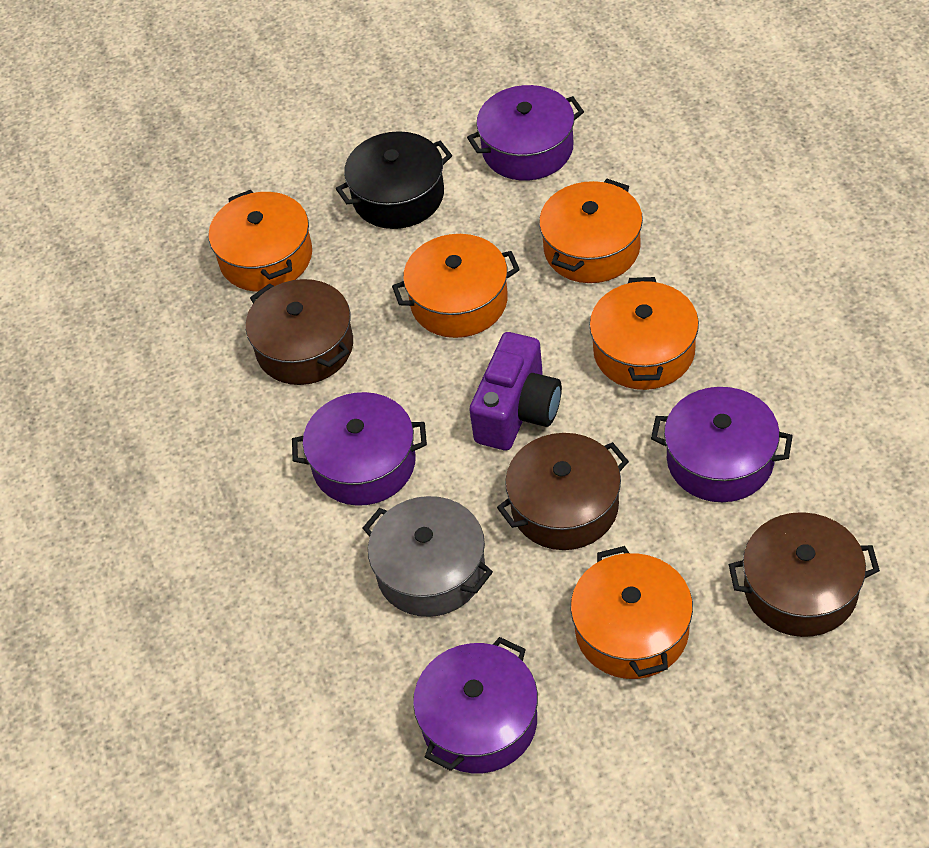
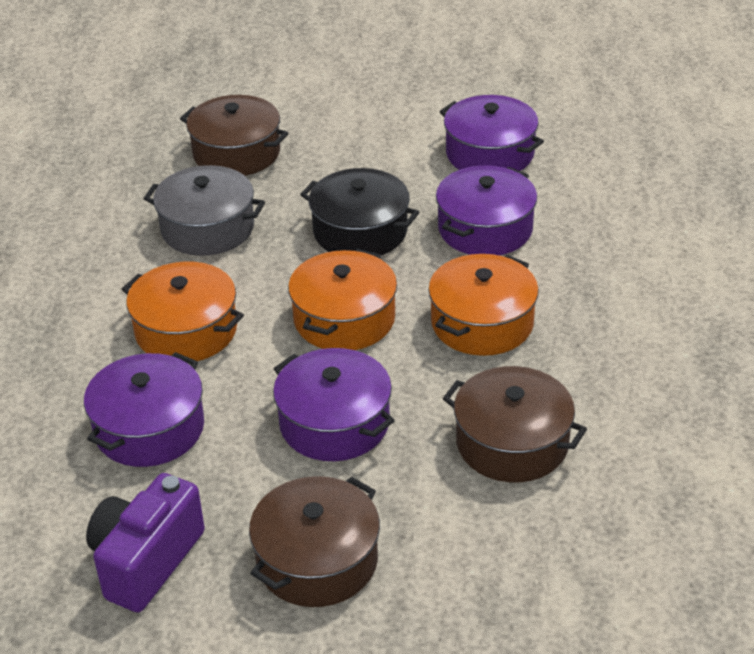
orange pot: 5 -> 3

